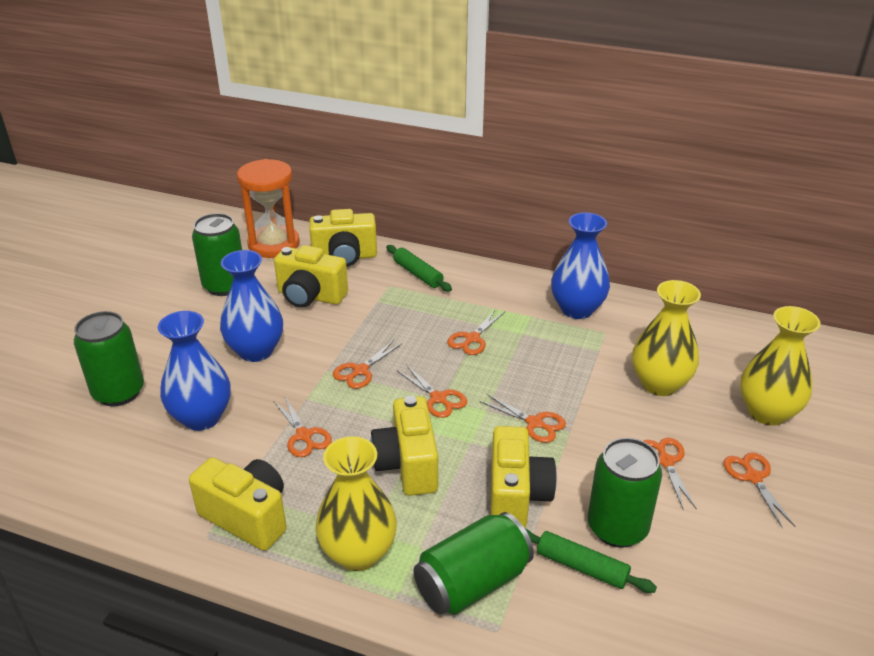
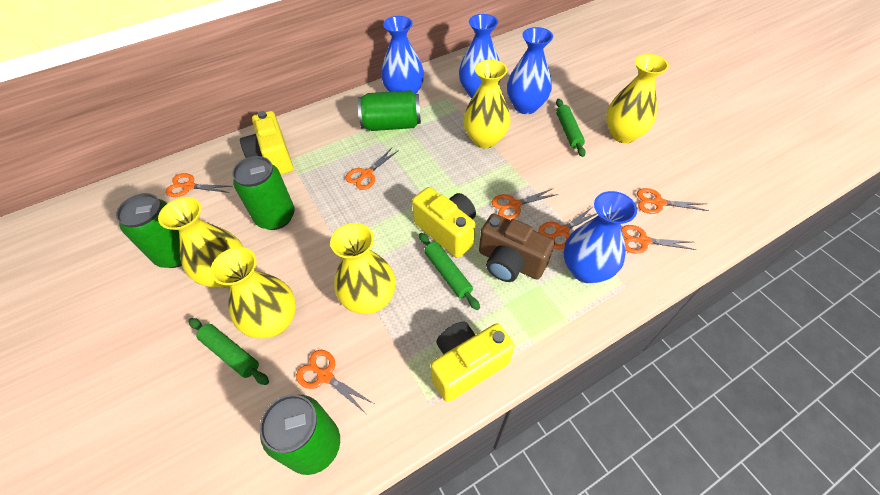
blue vase: 3 -> 4
brown camera: 0 -> 1
green rolling pin: 2 -> 3
orange hourglass: 1 -> 0
yellow camera: 5 -> 3
yellow vase: 3 -> 5

